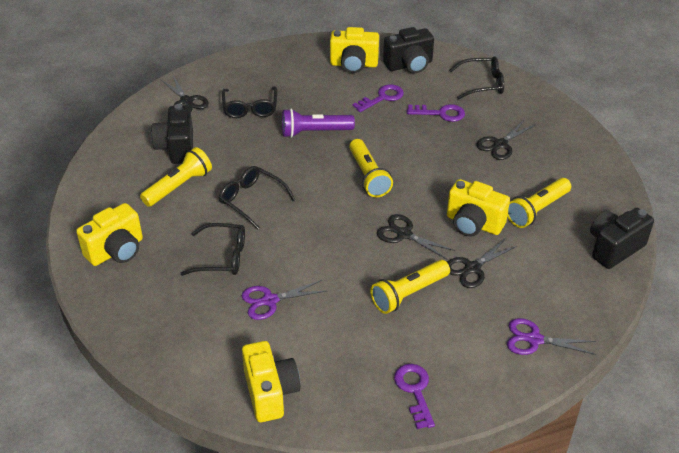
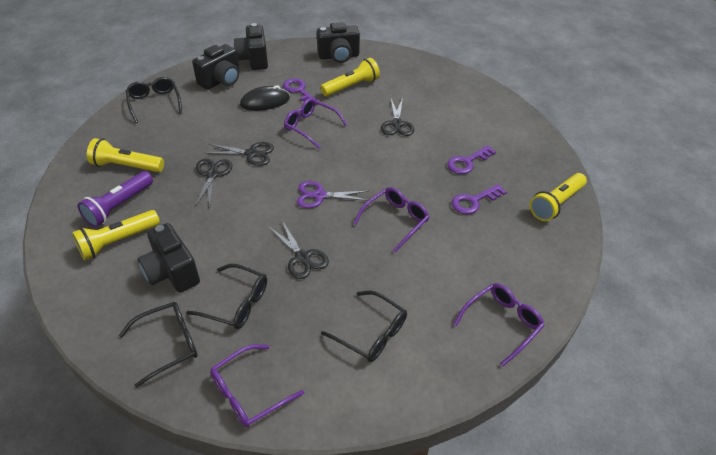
black camera: 3 -> 4
black mouse: 0 -> 1
purple glasses: 0 -> 4
purple scissors: 2 -> 1
yellow camera: 4 -> 0

